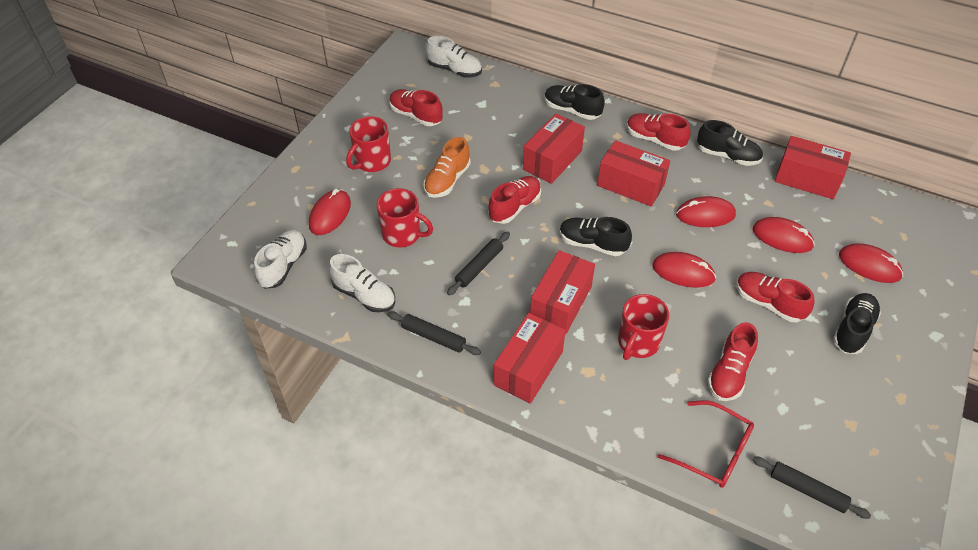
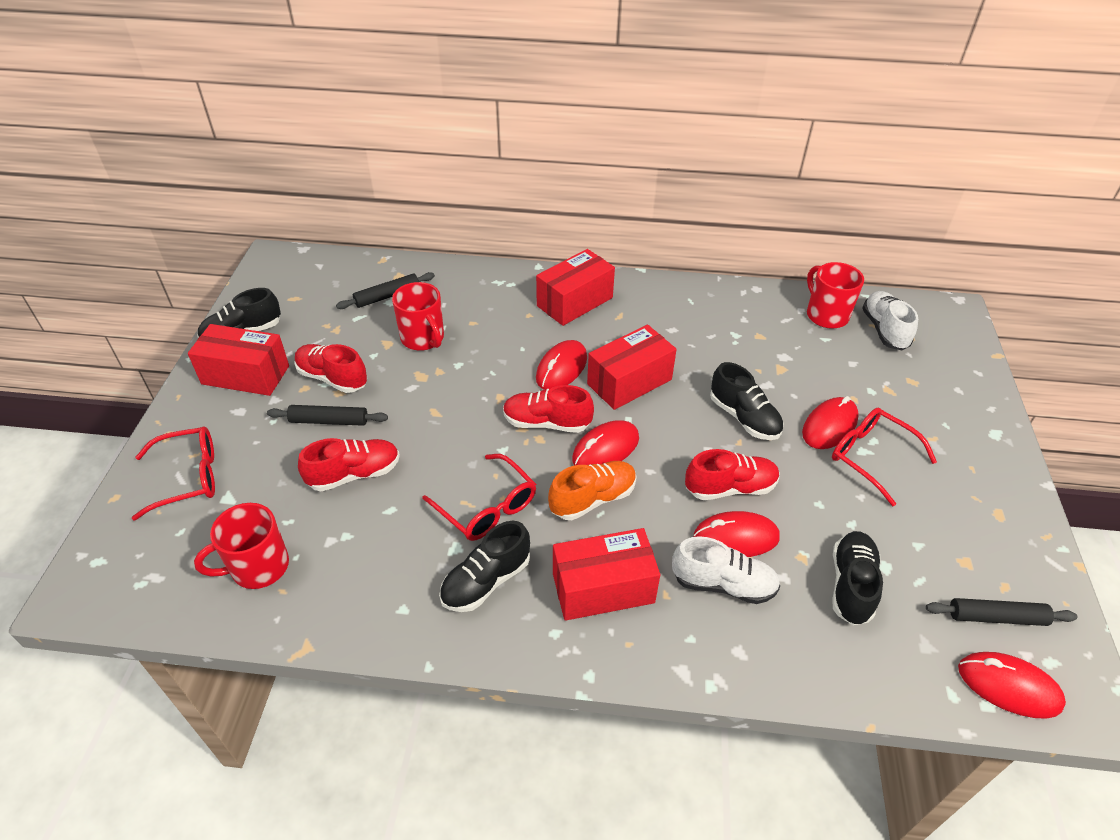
red box: 5 -> 4
red glasses: 1 -> 3
red shoe: 5 -> 4
white shoe: 3 -> 2

